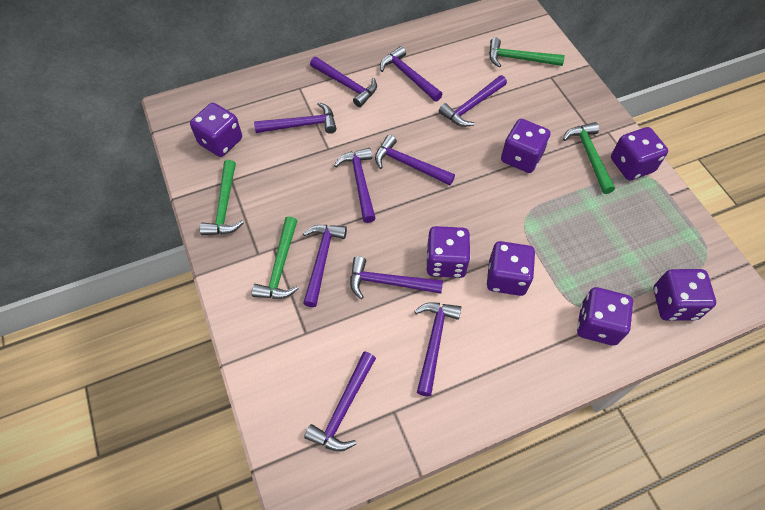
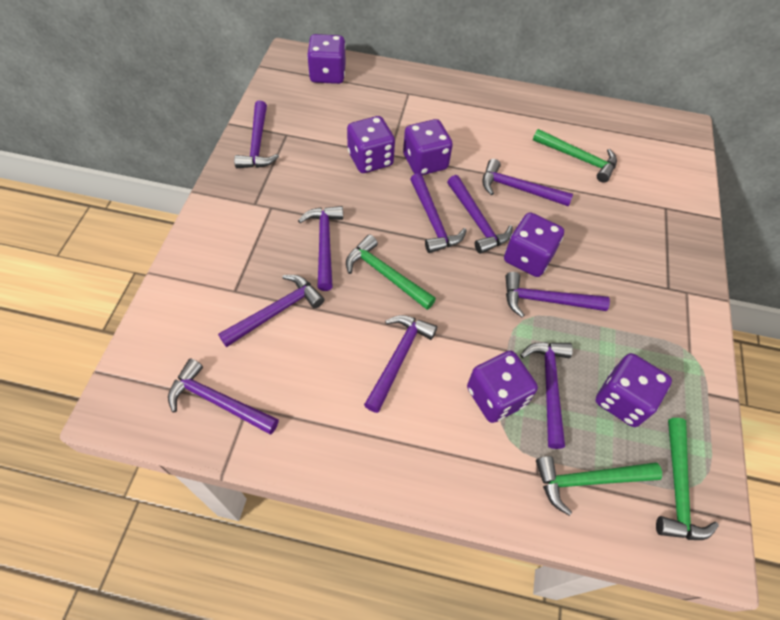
purple dice: 7 -> 6

